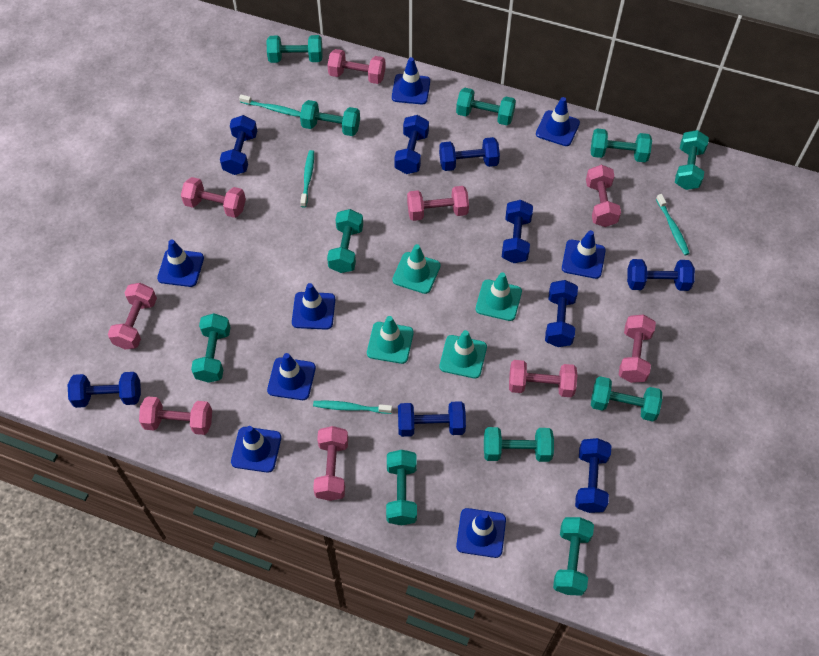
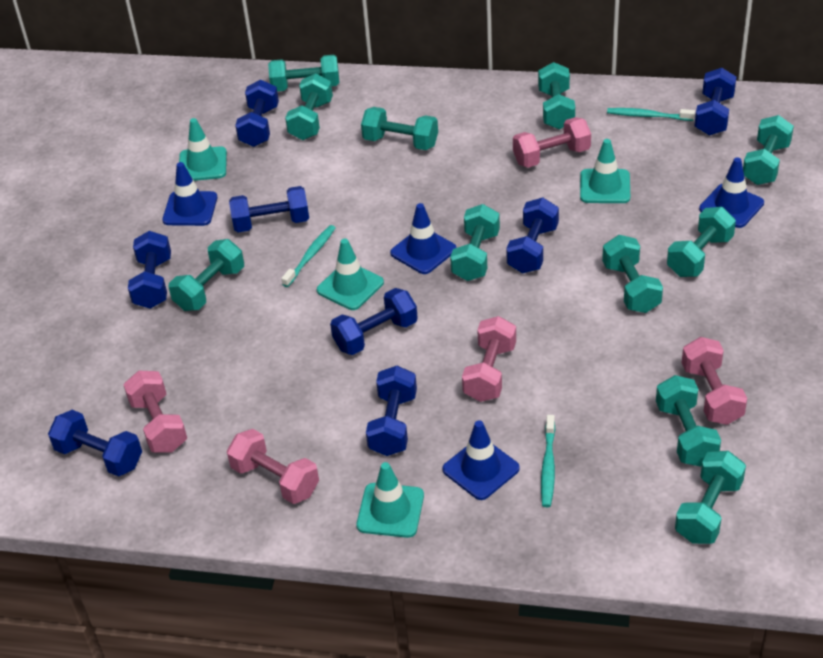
blue dumbbell: 9 -> 8
blue traffic cone: 8 -> 4
pink dumbbell: 9 -> 5
turquoise toothbrush: 4 -> 3

